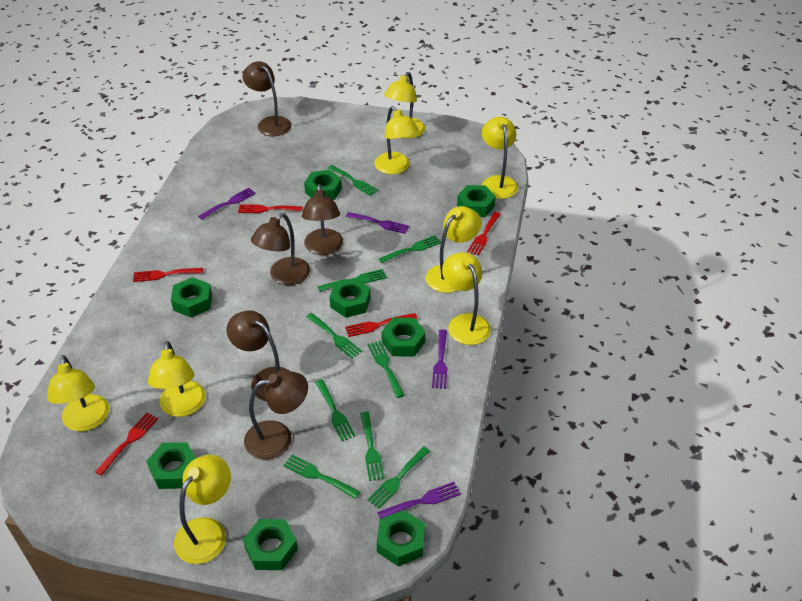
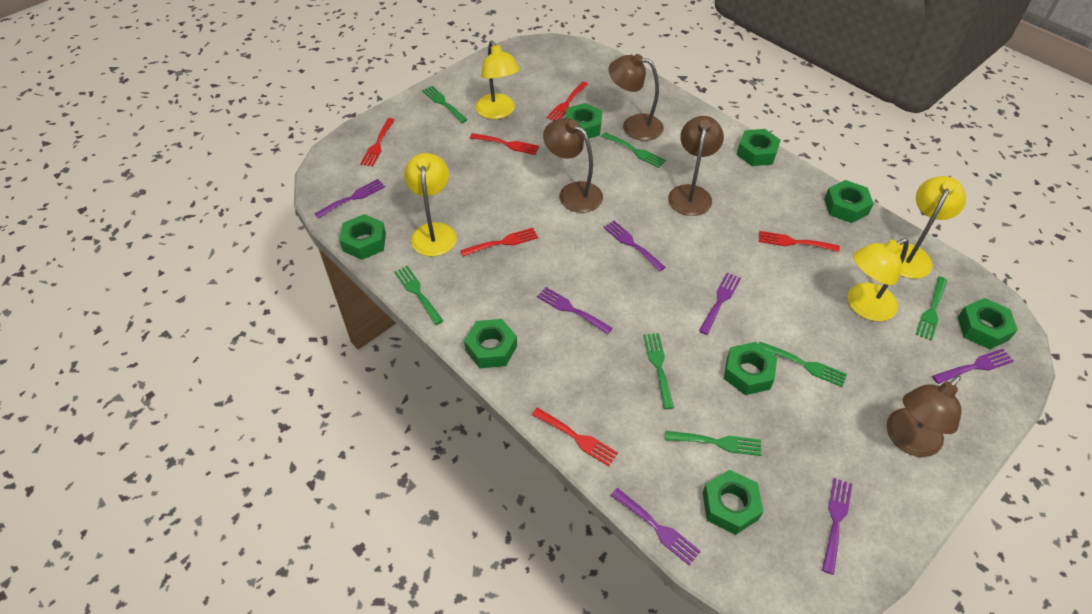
brown lamp: 5 -> 4
green fork: 9 -> 7
purple fork: 4 -> 7
red fork: 5 -> 6
yellow lamp: 8 -> 4

